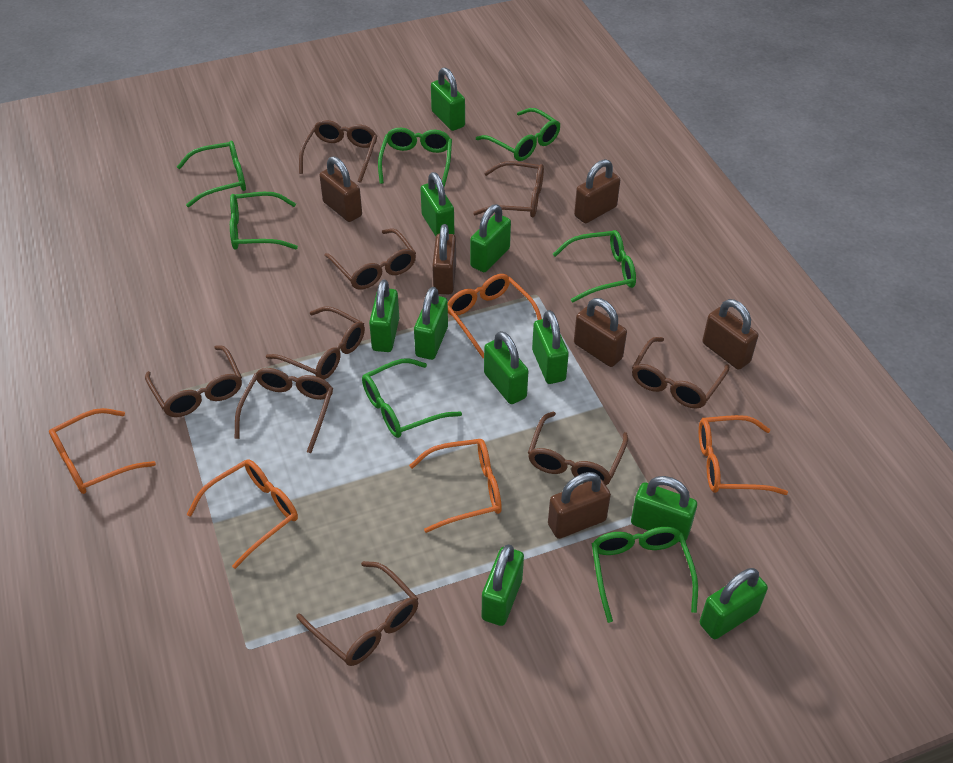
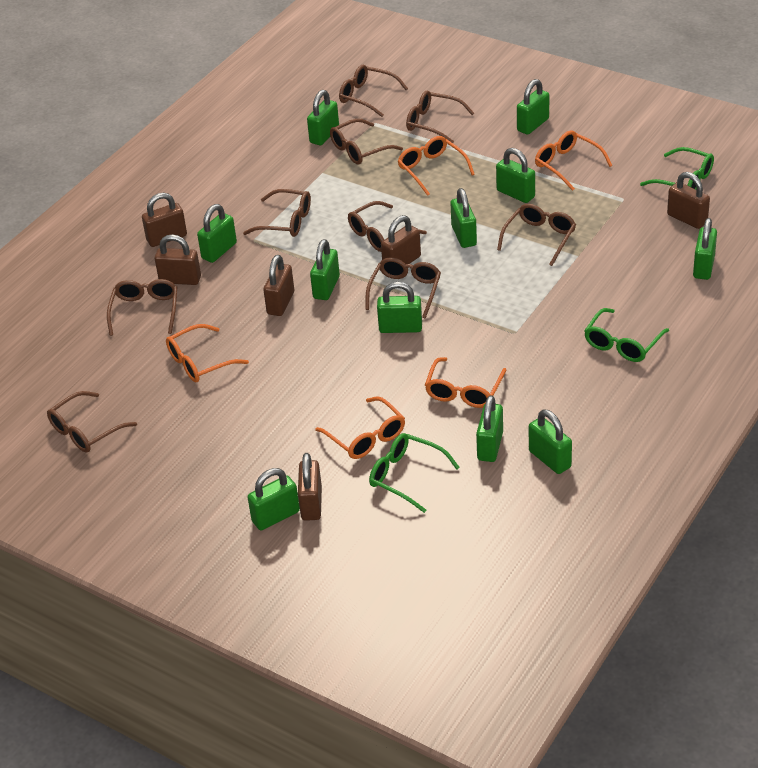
green glasses: 7 -> 3
green padlock: 10 -> 11

